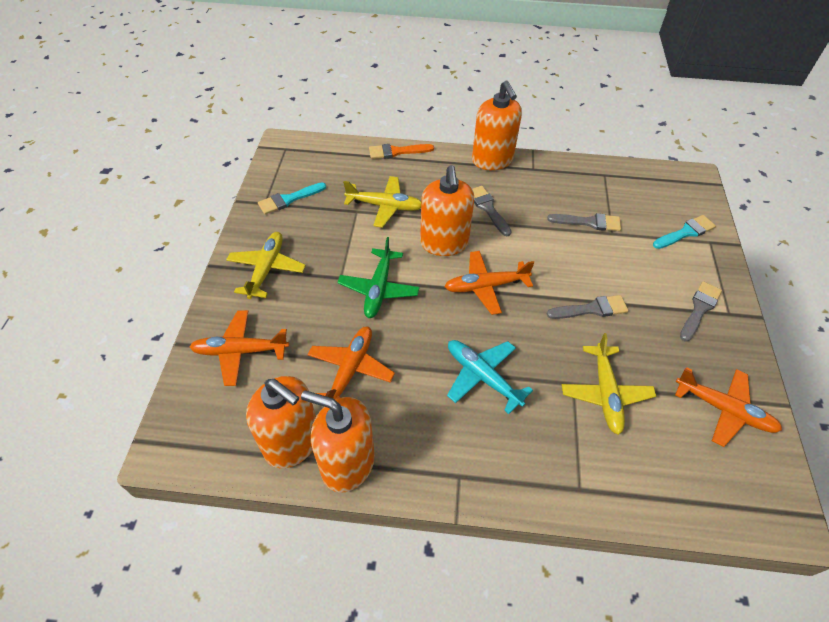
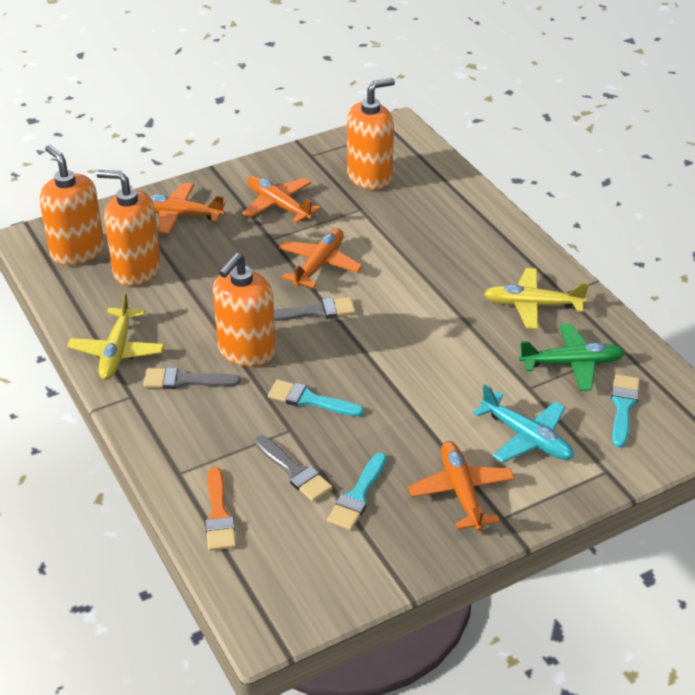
grey brush: 4 -> 3
turquoise brush: 2 -> 3
yellow plane: 3 -> 2

